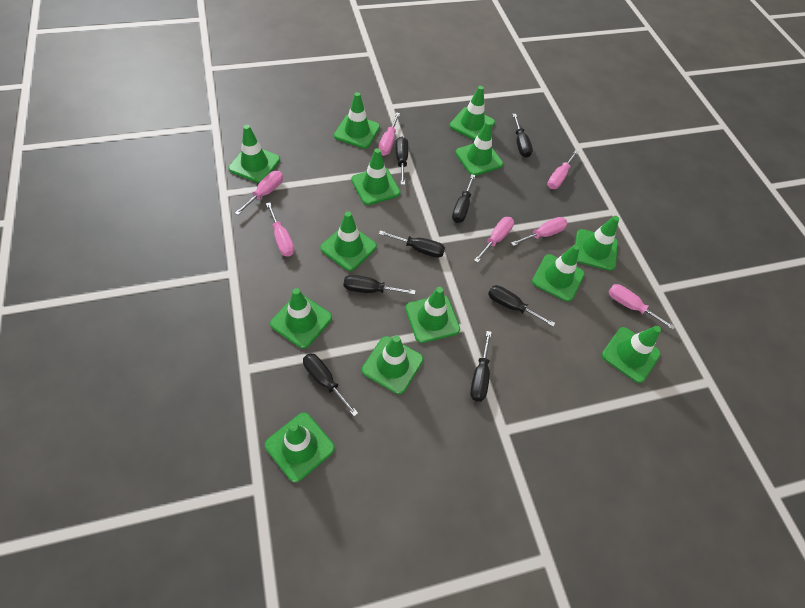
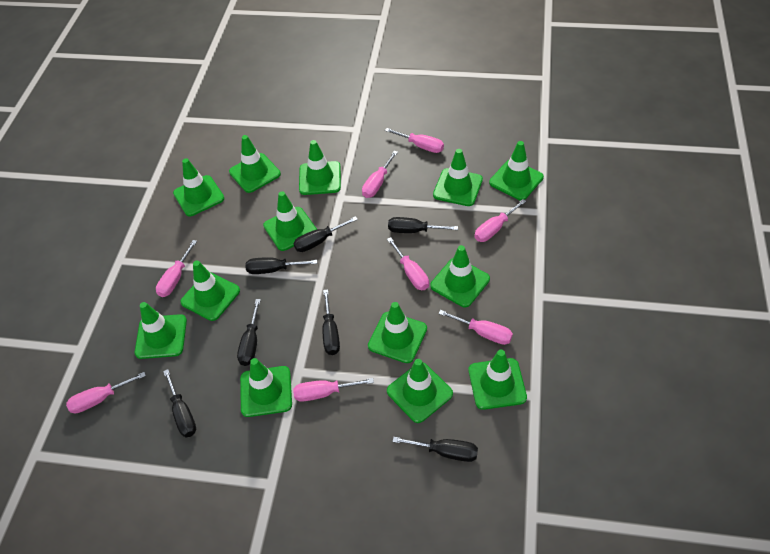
black screwdriver: 8 -> 7
pink screwdriver: 7 -> 8

